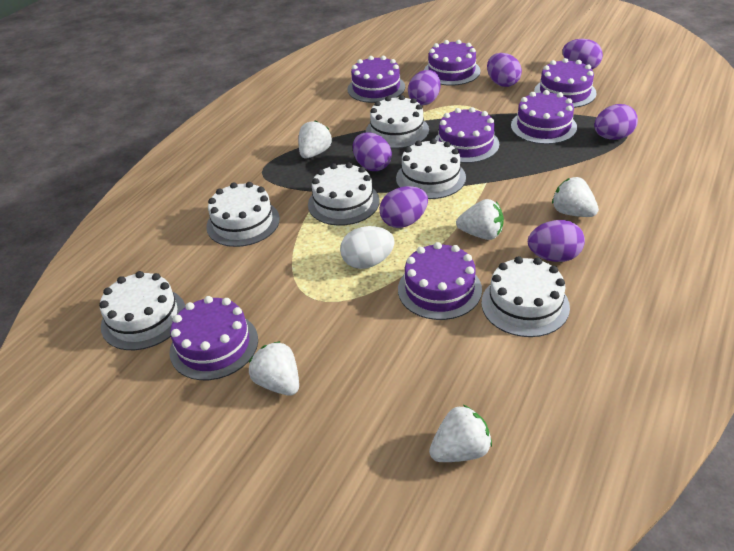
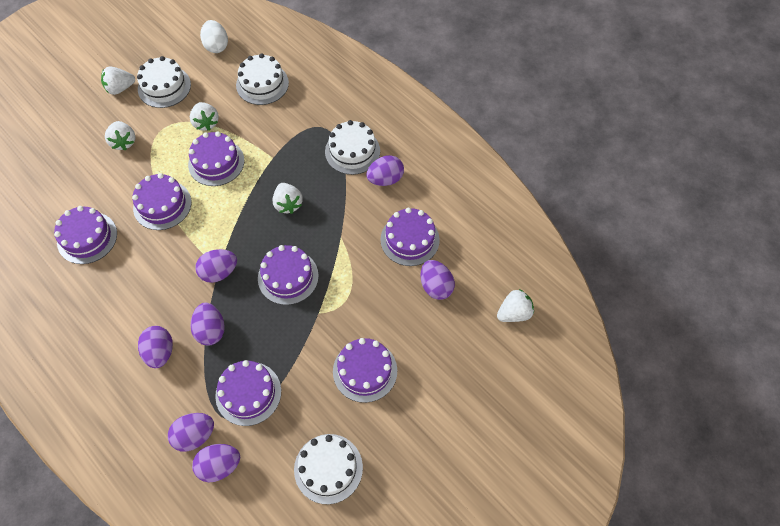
white cake: 6 -> 4

